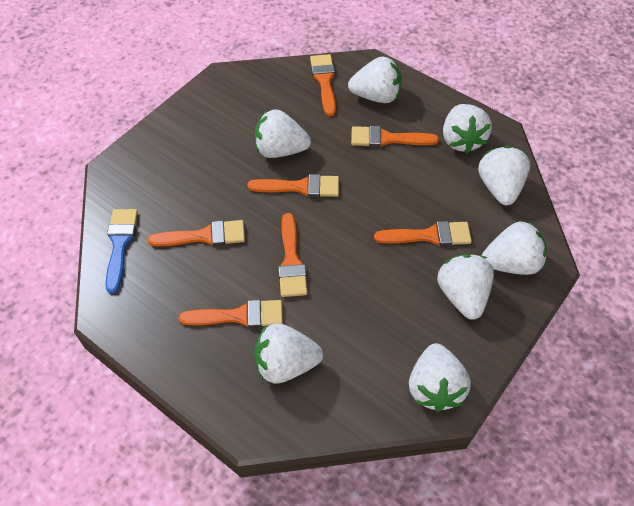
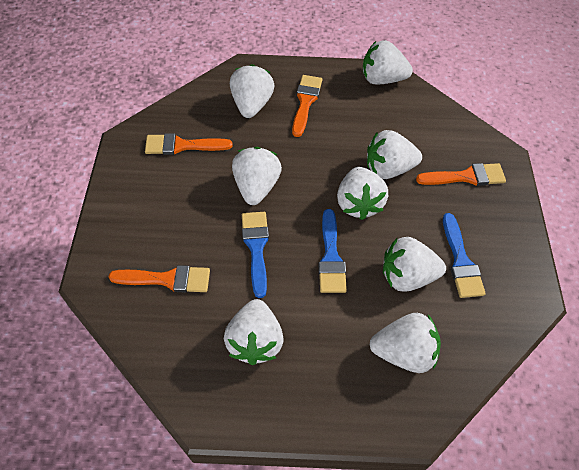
blue brush: 1 -> 3
orange brush: 7 -> 4

